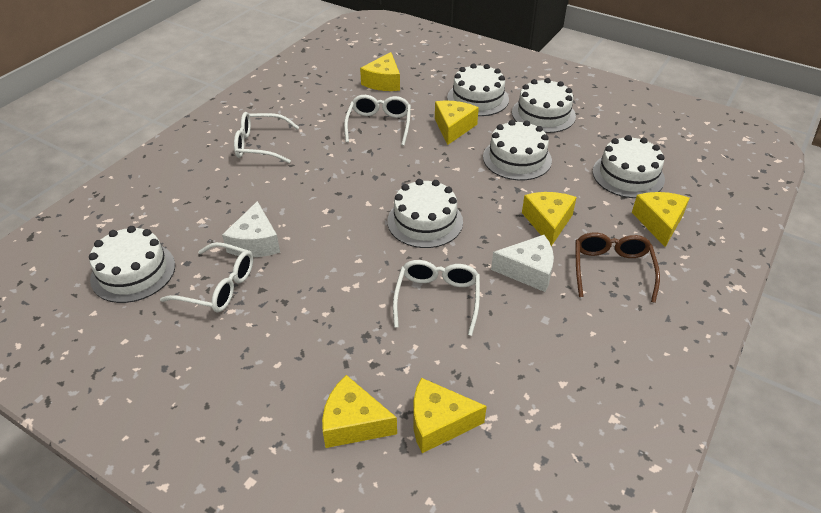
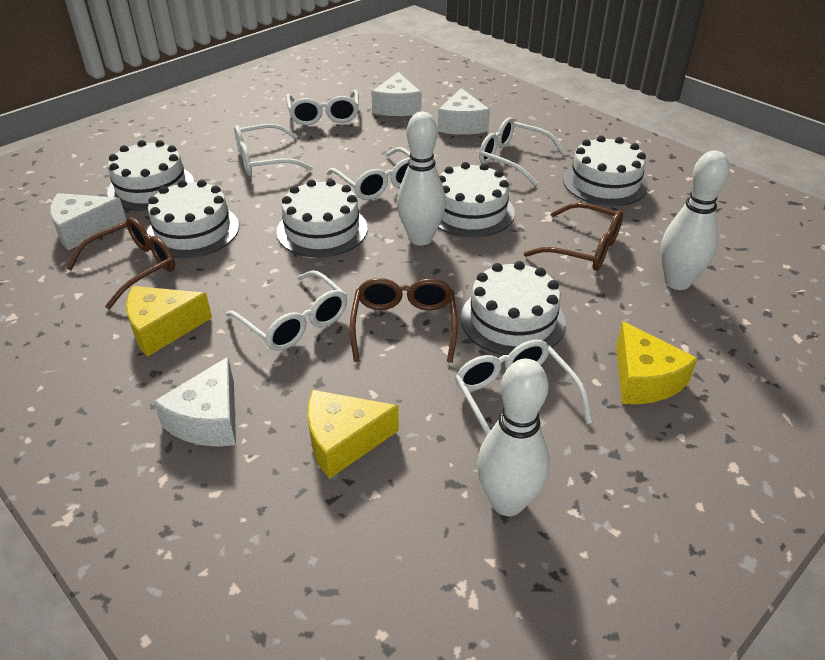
brown glasses: 1 -> 3
white bowling pin: 0 -> 3
white cheese: 2 -> 4
white glasses: 4 -> 6
yellow cheese: 6 -> 3

